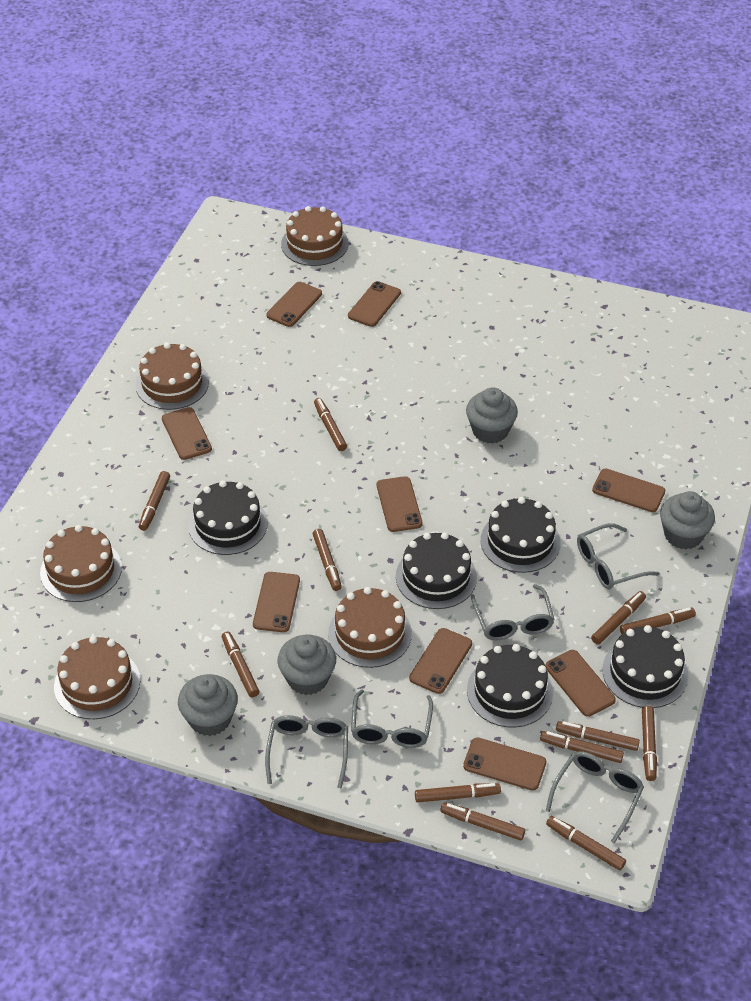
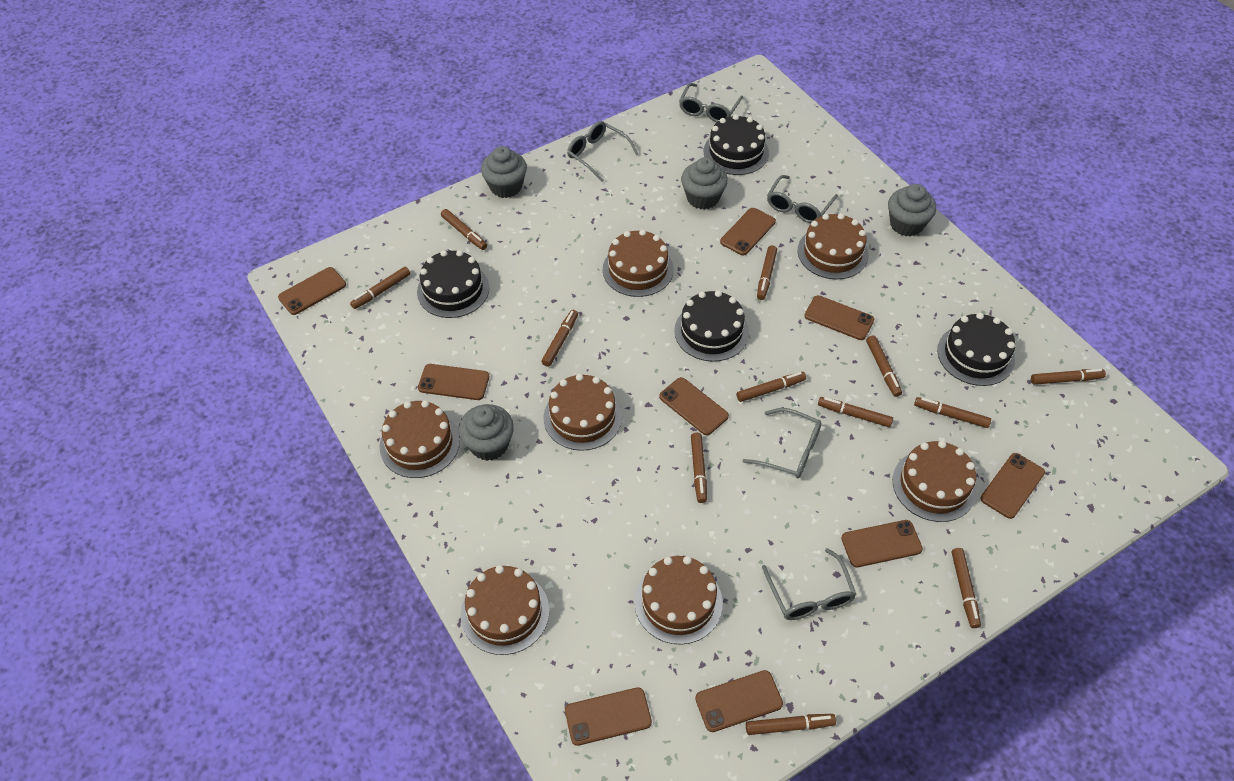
black cake: 5 -> 4
brown cake: 5 -> 7

